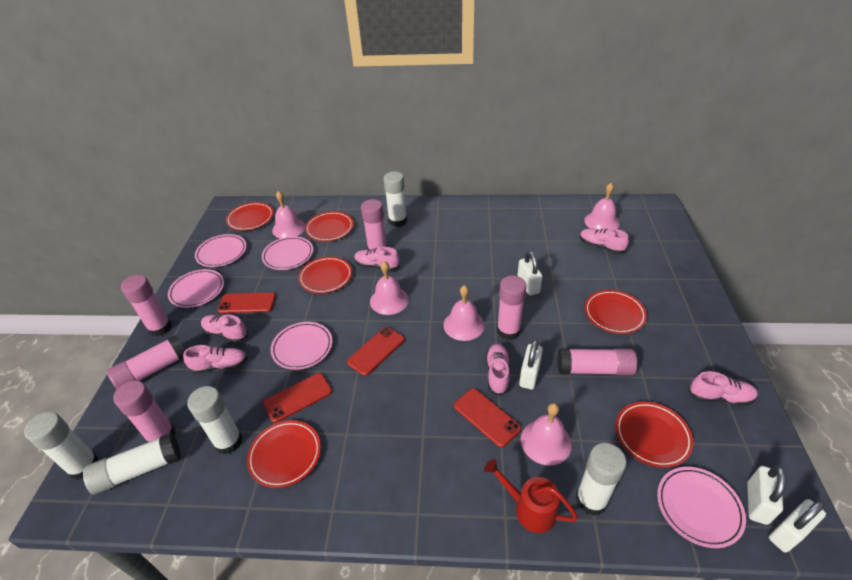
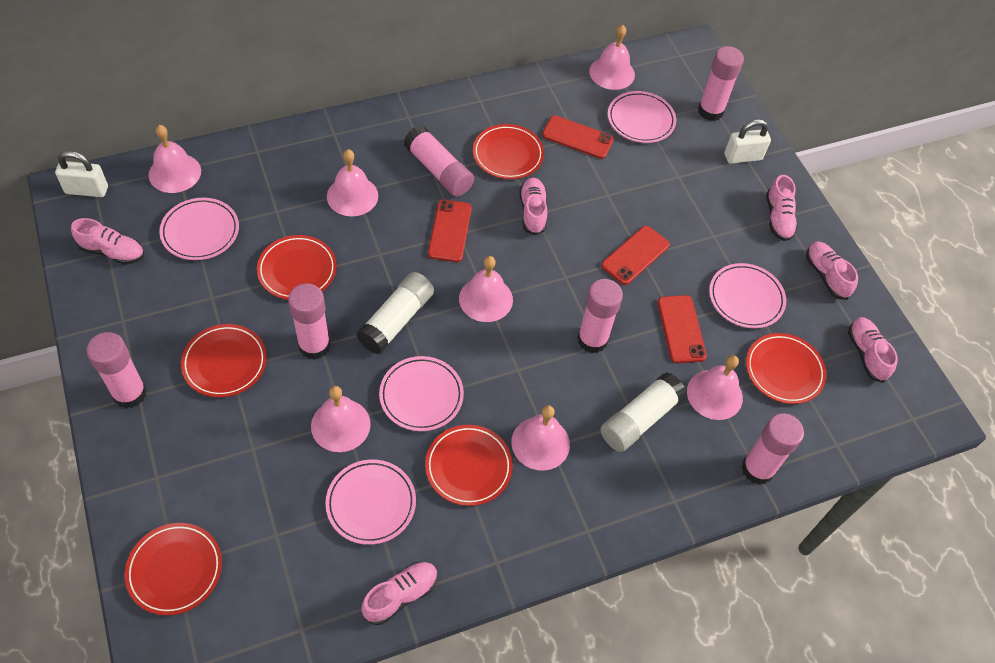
pink bell: 5 -> 7
red watering can: 1 -> 0
white glue stick: 5 -> 2
white padlock: 4 -> 2

